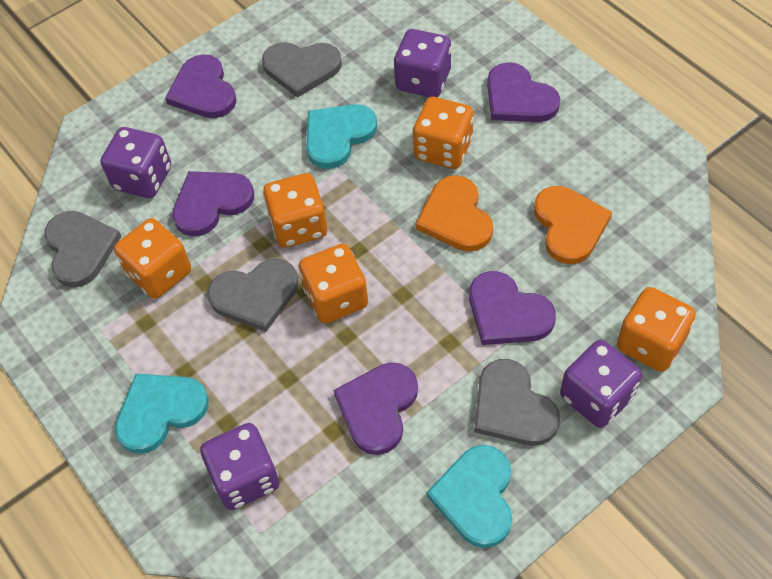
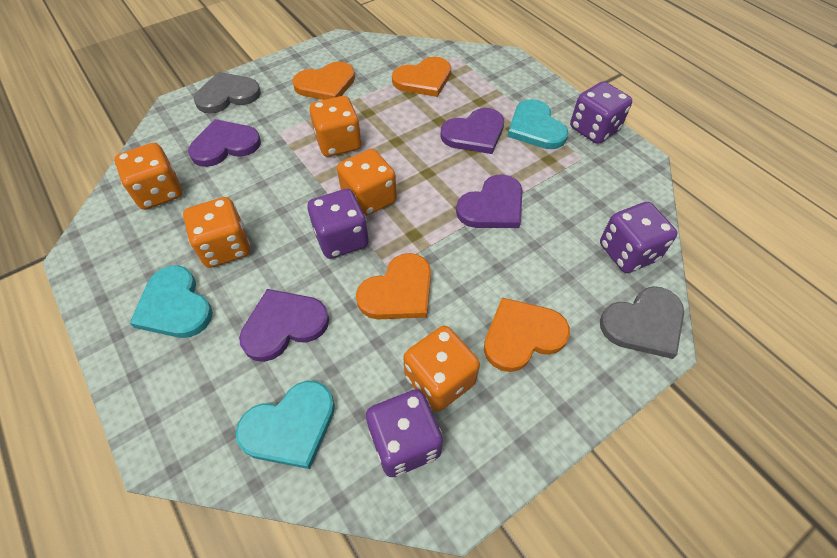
grey heart: 4 -> 2
orange heart: 2 -> 4
purple heart: 5 -> 4

